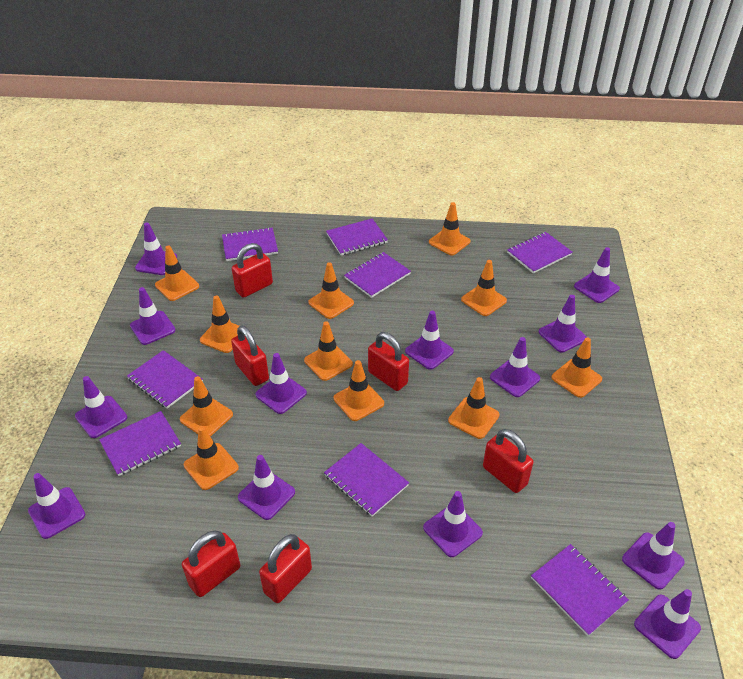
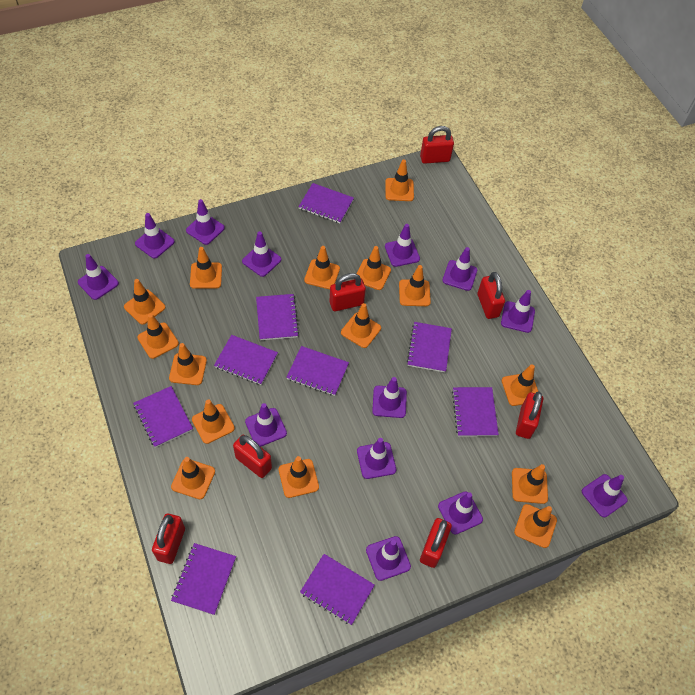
orange traffic cone: 11 -> 15
purple notebook: 8 -> 9
red padlock: 6 -> 7

